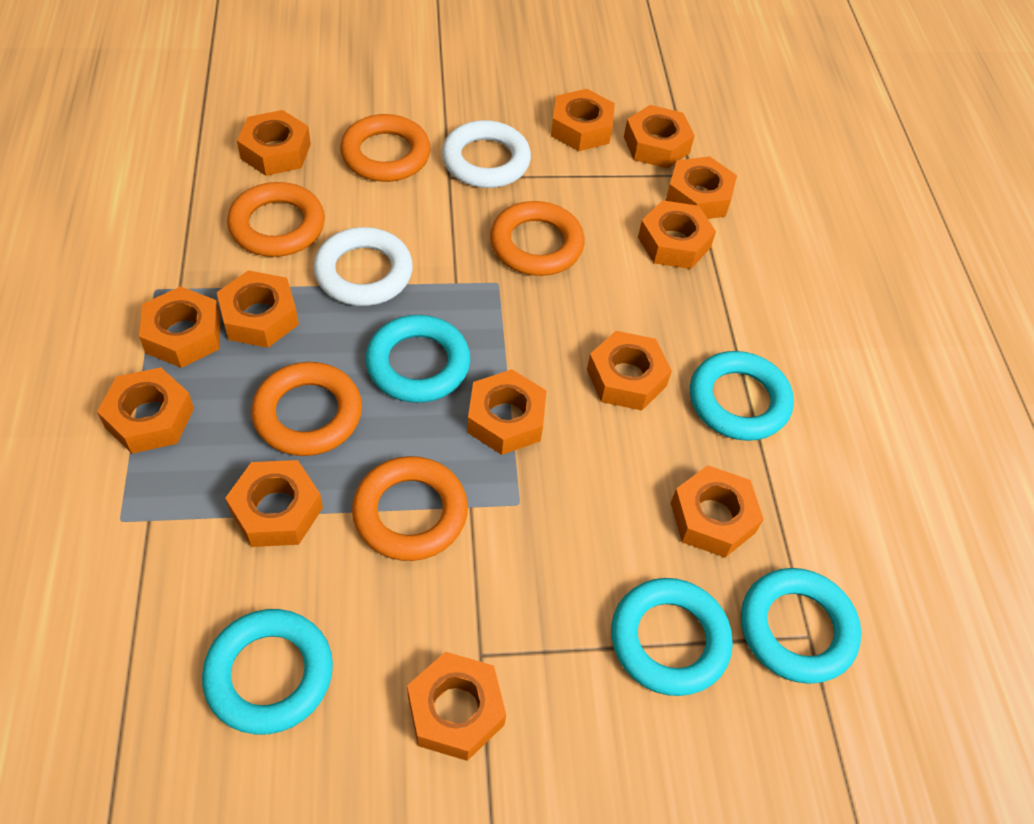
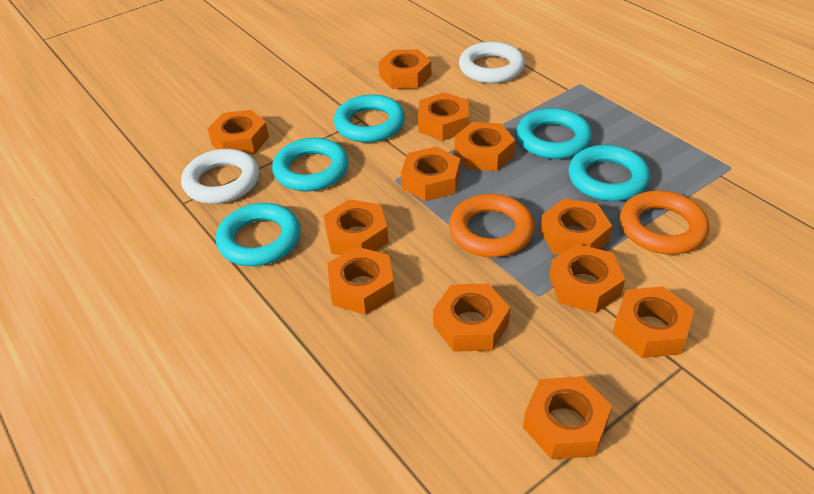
orange nut: 13 -> 12
orange ring: 5 -> 2

